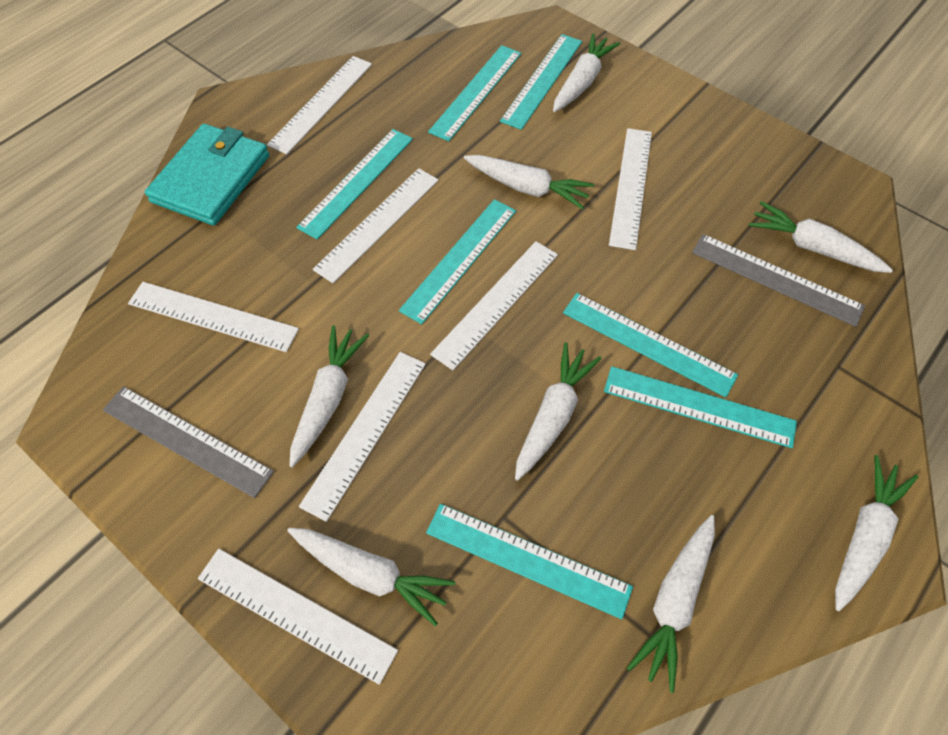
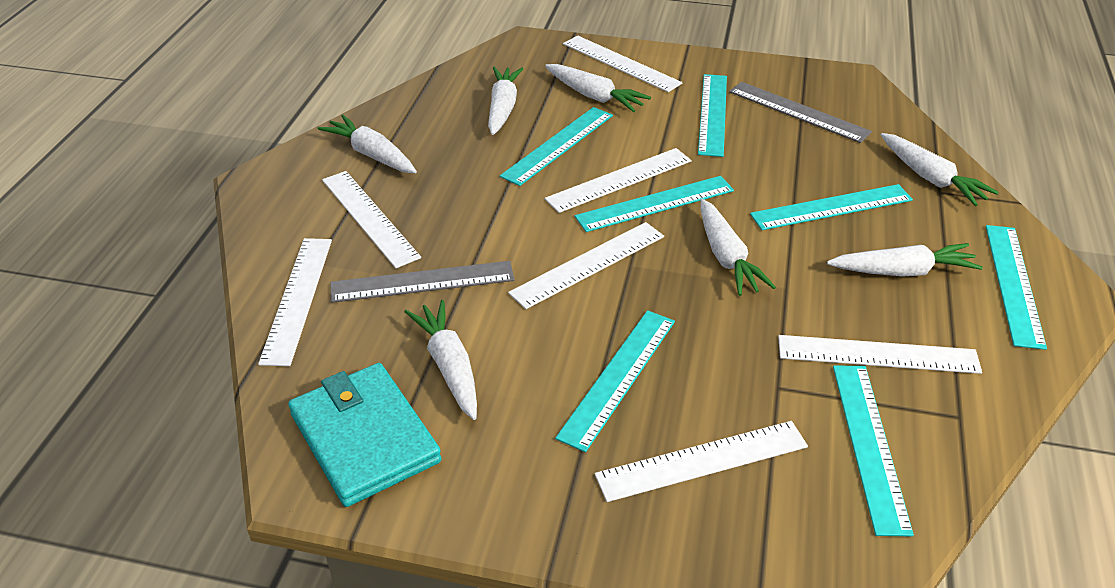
white carrot: 8 -> 7

